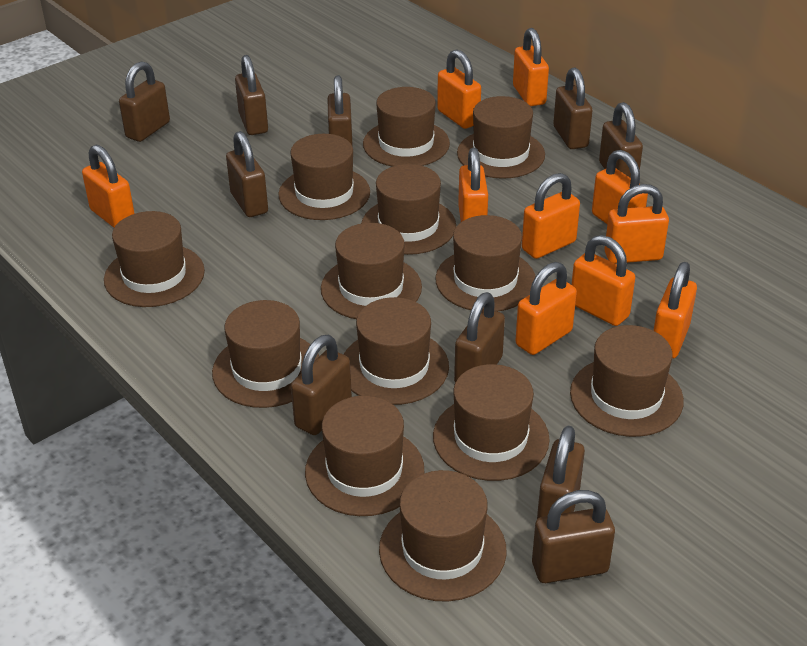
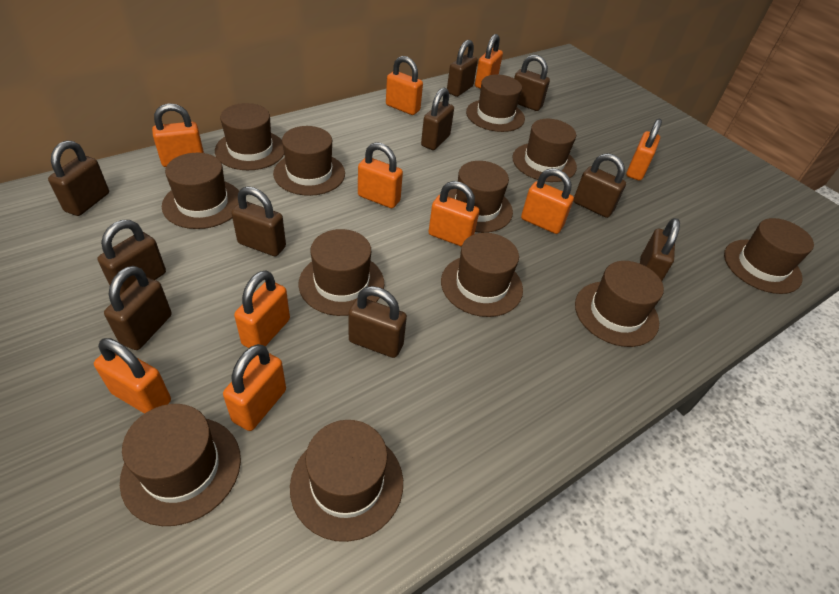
brown hat: 13 -> 12

